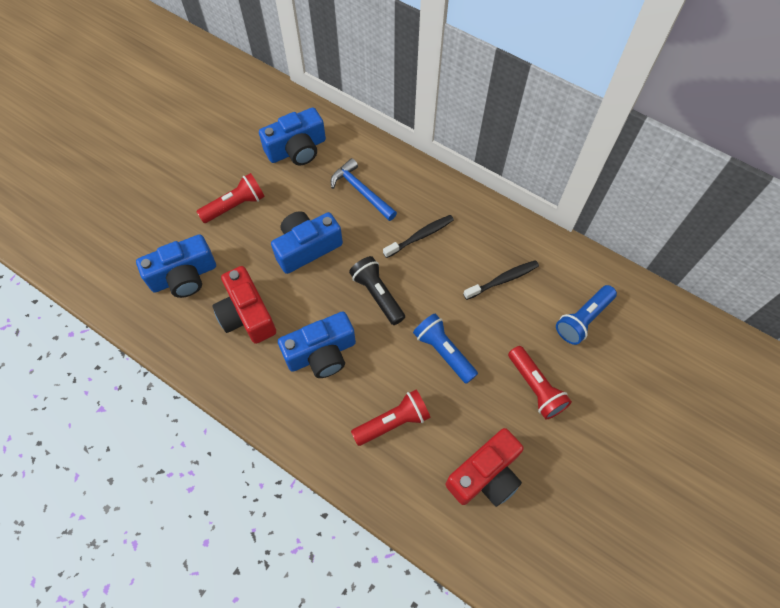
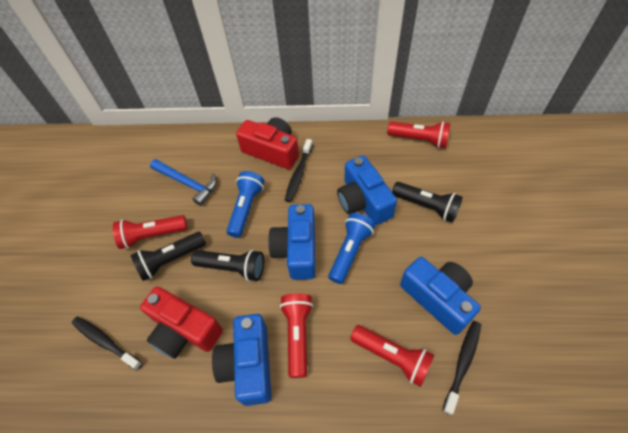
black flashlight: 1 -> 3
black toothbrush: 2 -> 3
red flashlight: 3 -> 4

